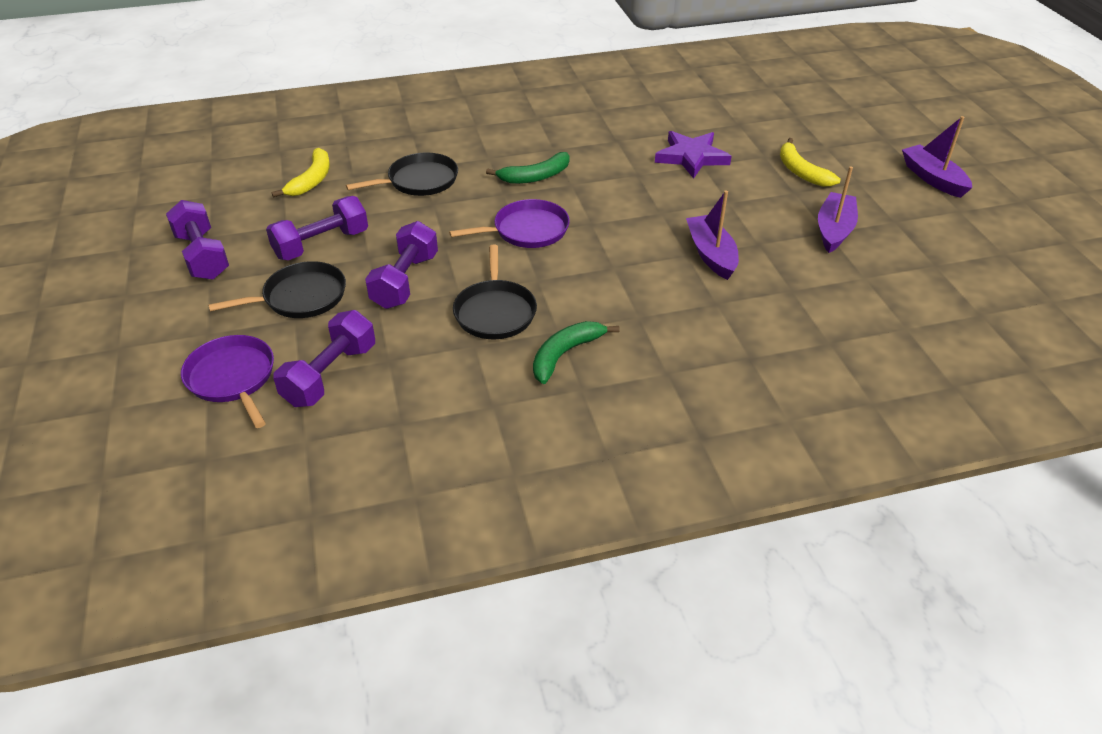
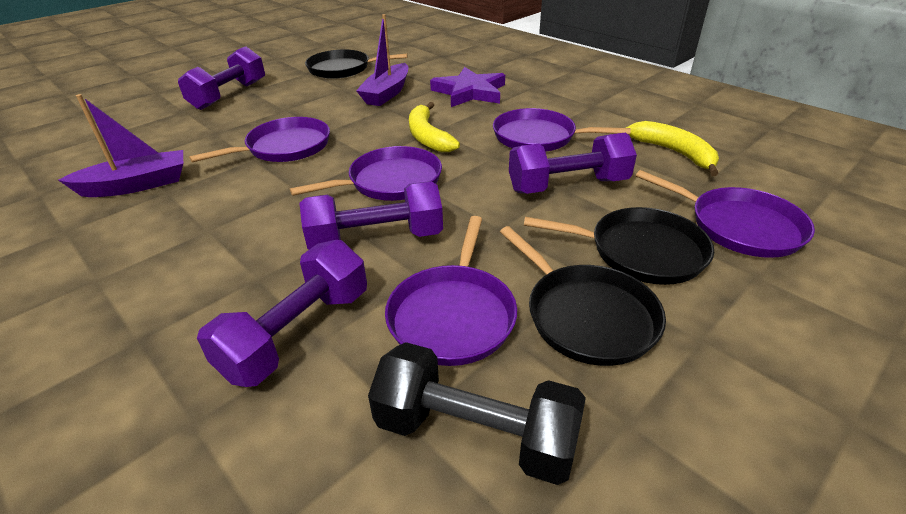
black dumbbell: 0 -> 1
green banana: 2 -> 0
purple boat: 3 -> 2
purple pan: 2 -> 5

